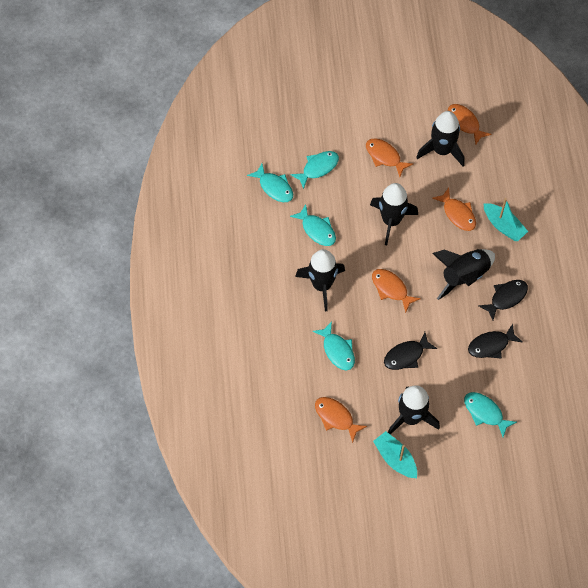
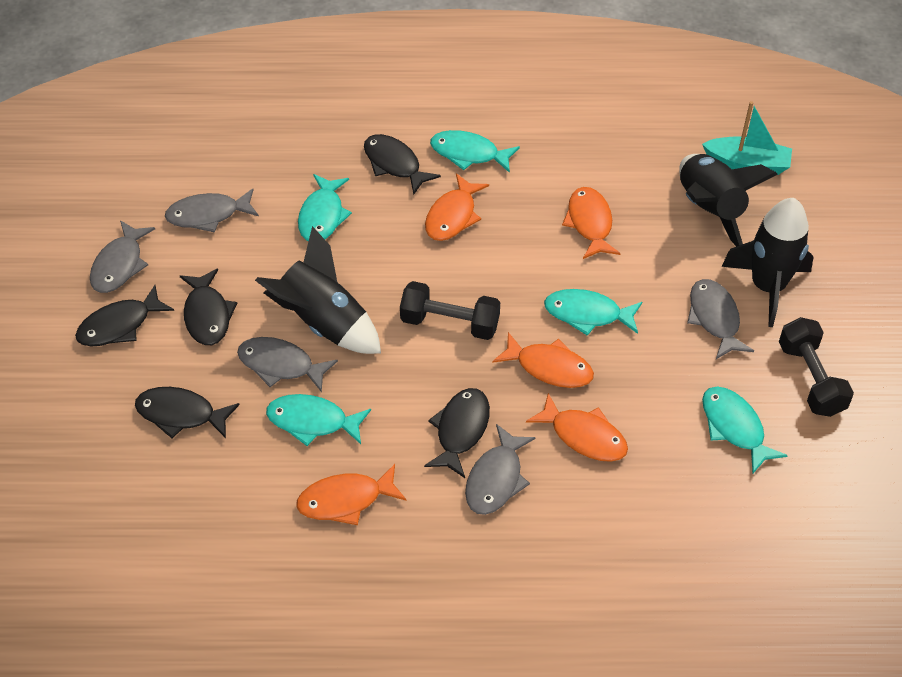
black dumbbell: 0 -> 2
black fish: 3 -> 5
black rocket: 5 -> 3
grey fish: 0 -> 5
turquoise boat: 2 -> 1

